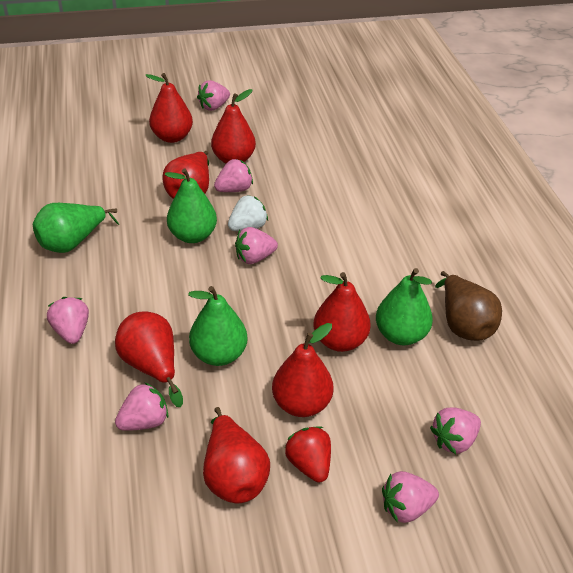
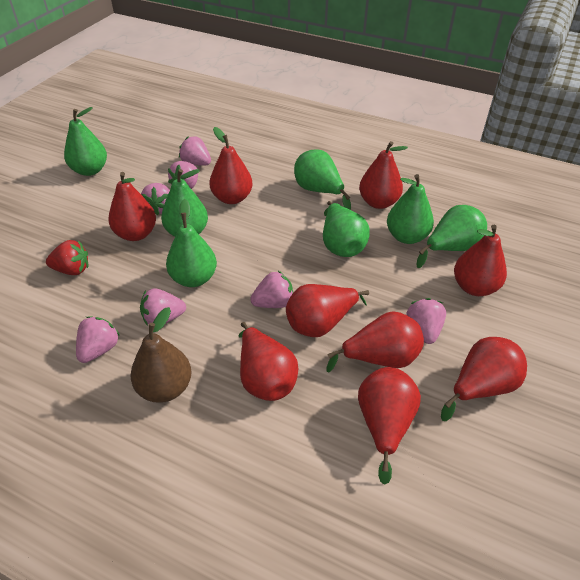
green pear: 4 -> 7
red pear: 7 -> 9
white strawberry: 1 -> 0

